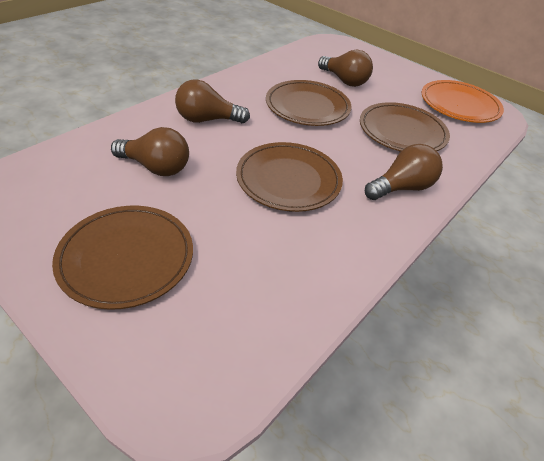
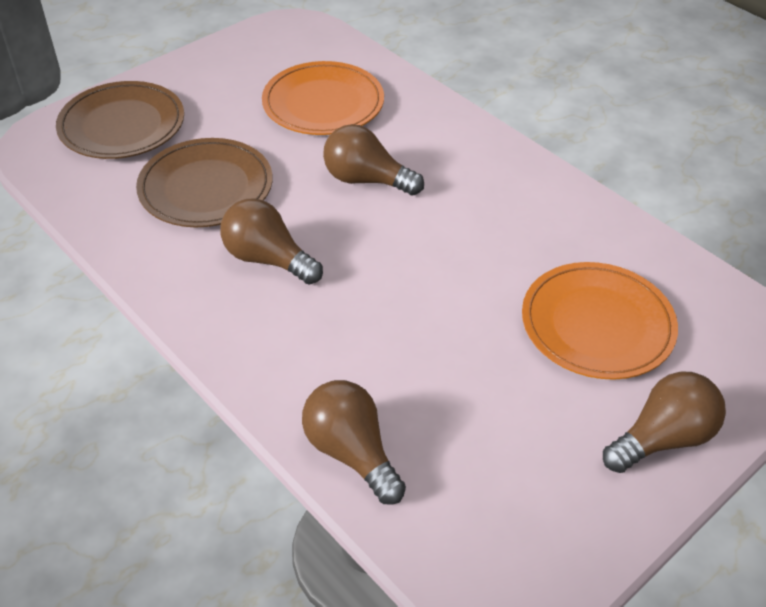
brown plate: 4 -> 2
orange plate: 1 -> 2

